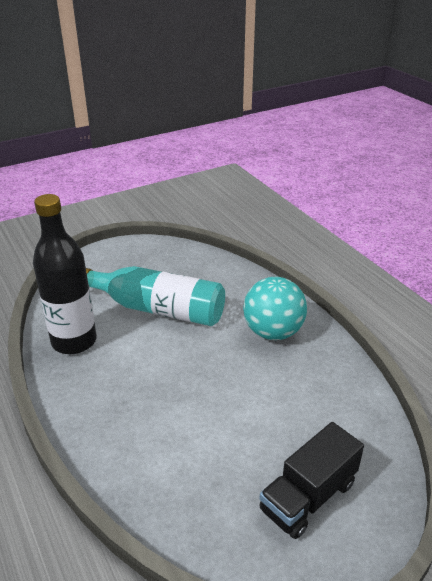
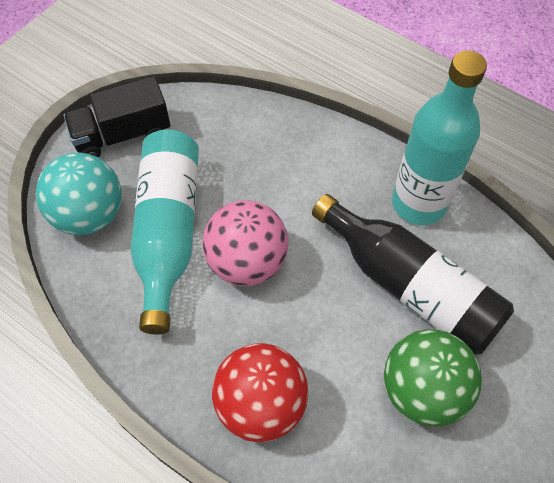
green ball: 0 -> 1
pink ball: 0 -> 1
red ball: 0 -> 1
turquoise bottle: 1 -> 2

